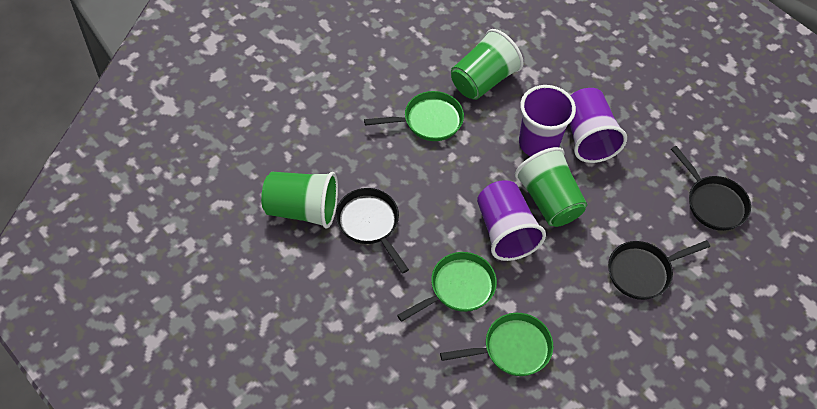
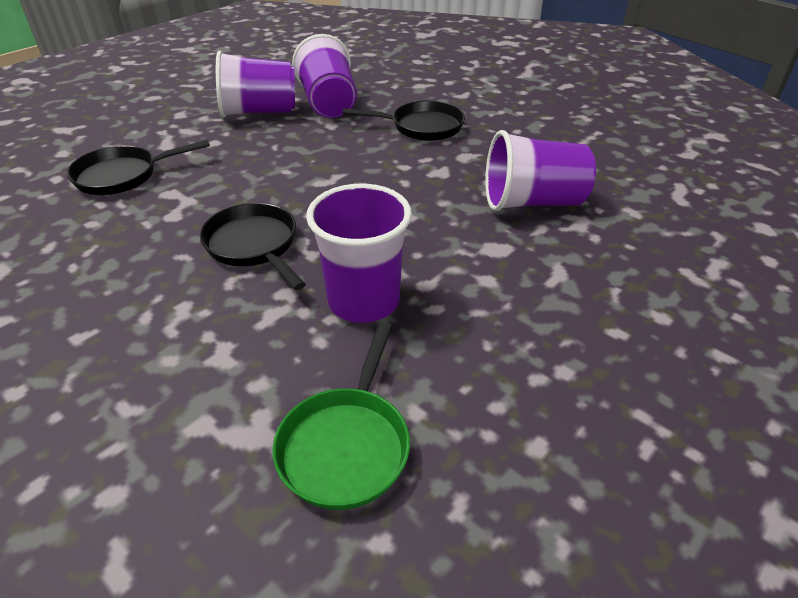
green cup: 3 -> 0
green pan: 3 -> 1
purple cup: 3 -> 4

